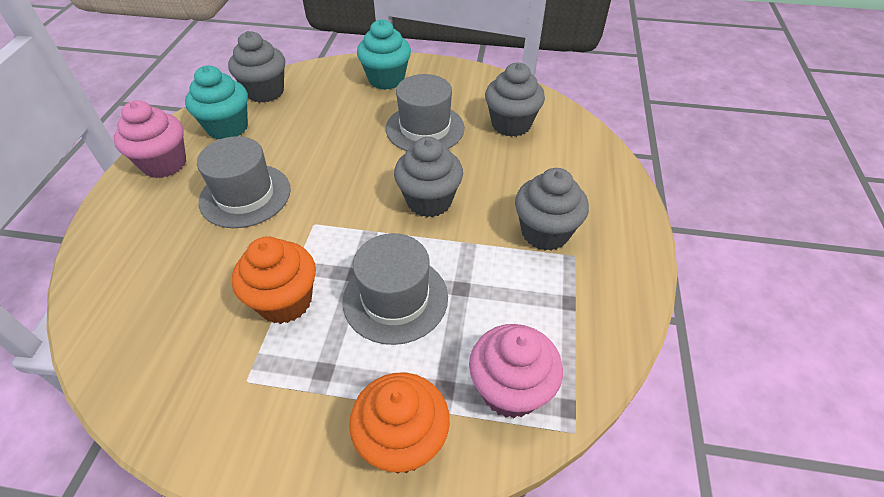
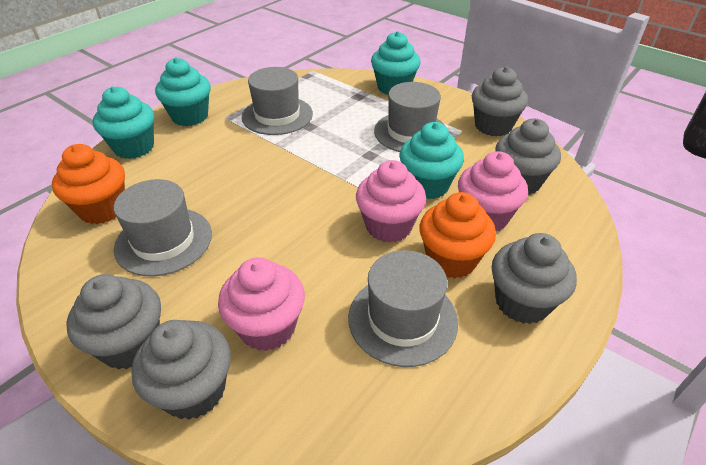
grey cupcake: 4 -> 5
grey hat: 3 -> 4
pink cupcake: 2 -> 3
turquoise cupcake: 2 -> 4

